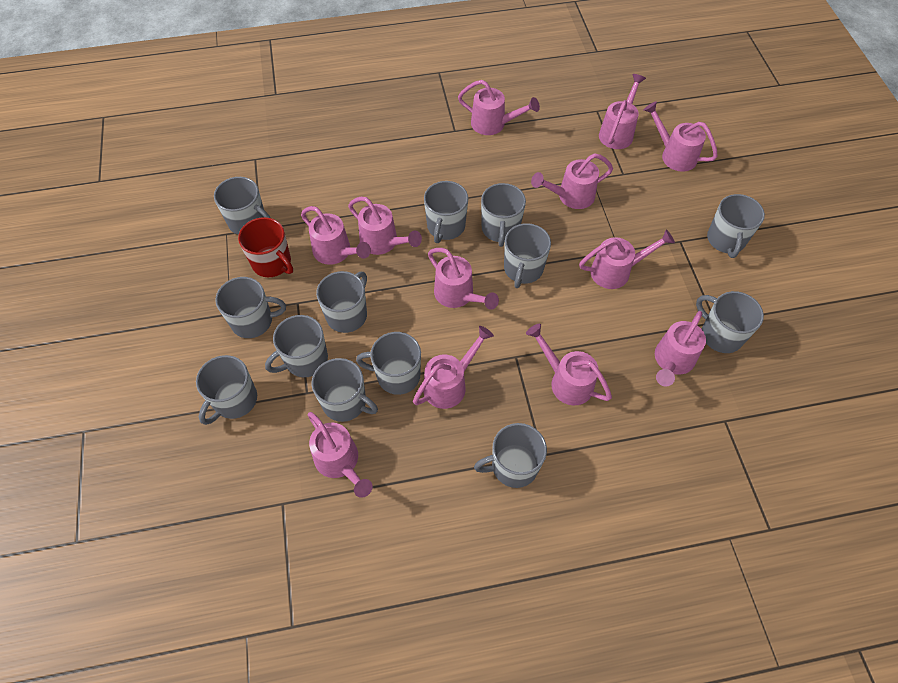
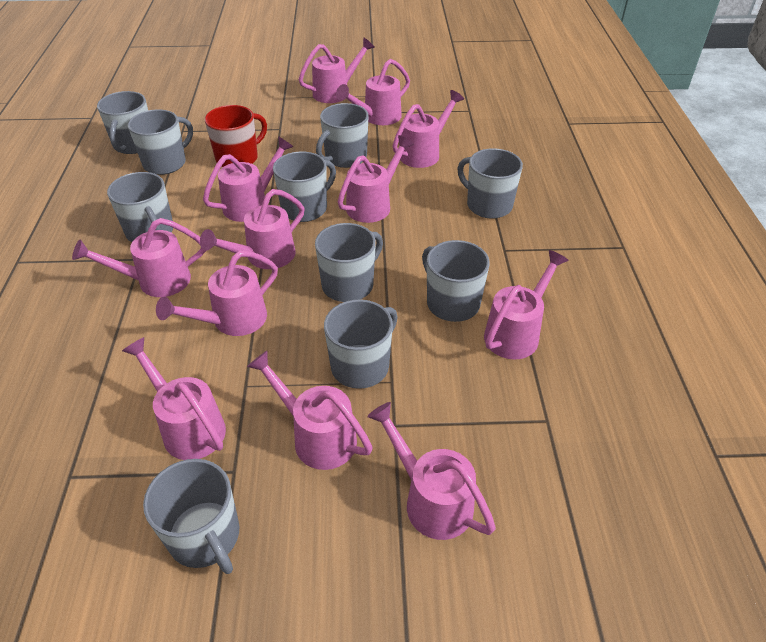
grey mug: 13 -> 10

